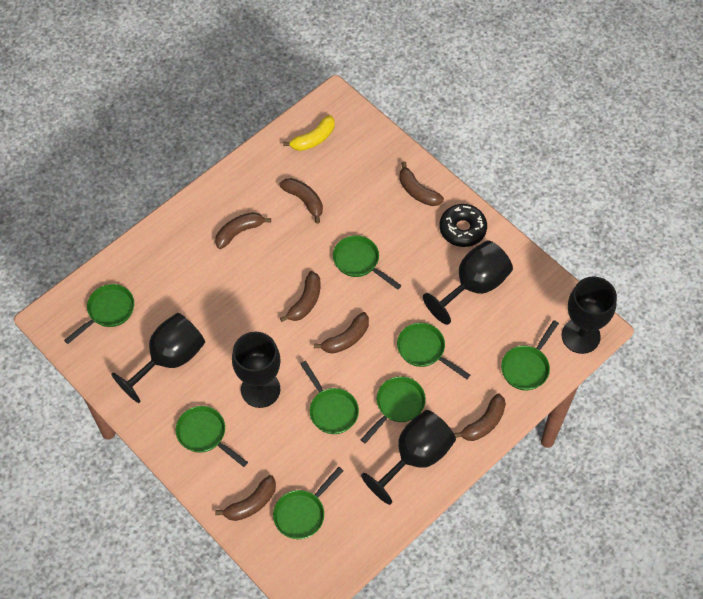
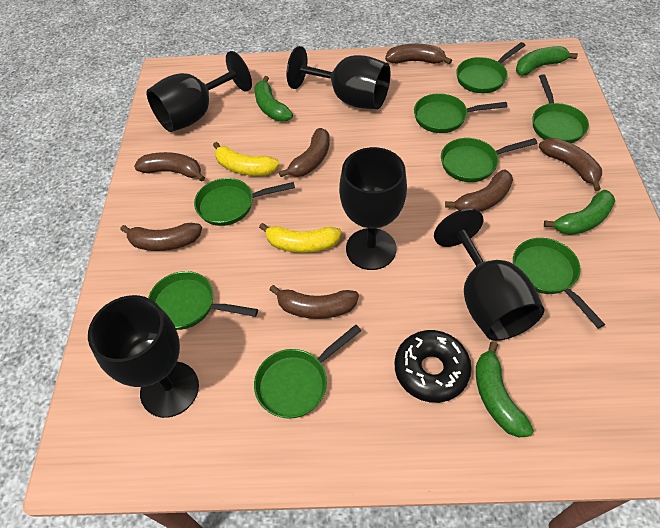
green banana: 0 -> 4
yellow banana: 1 -> 2

